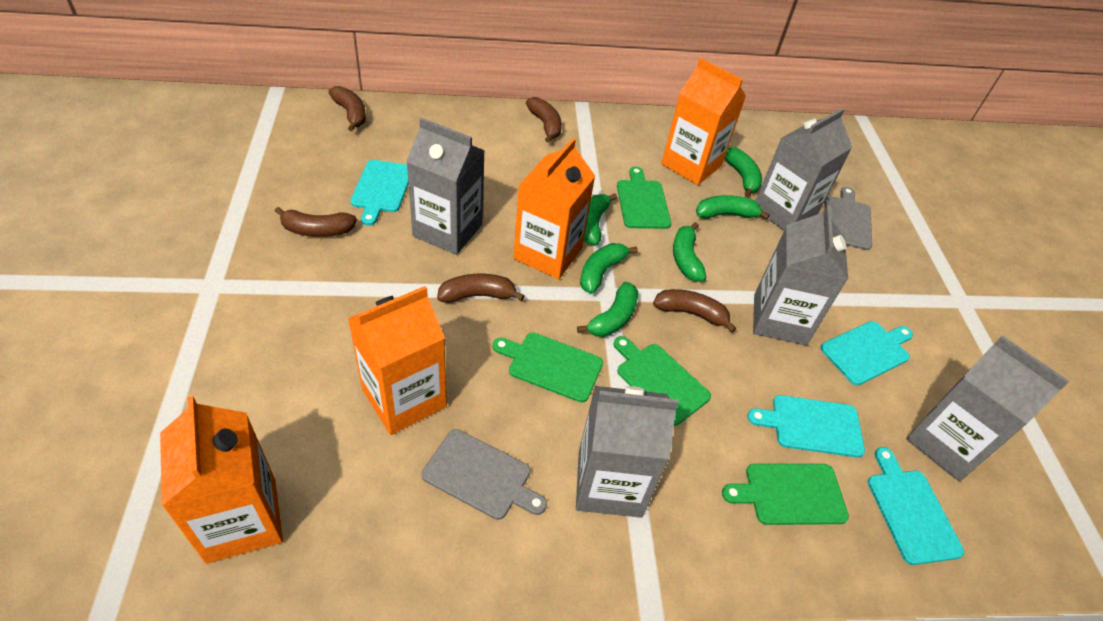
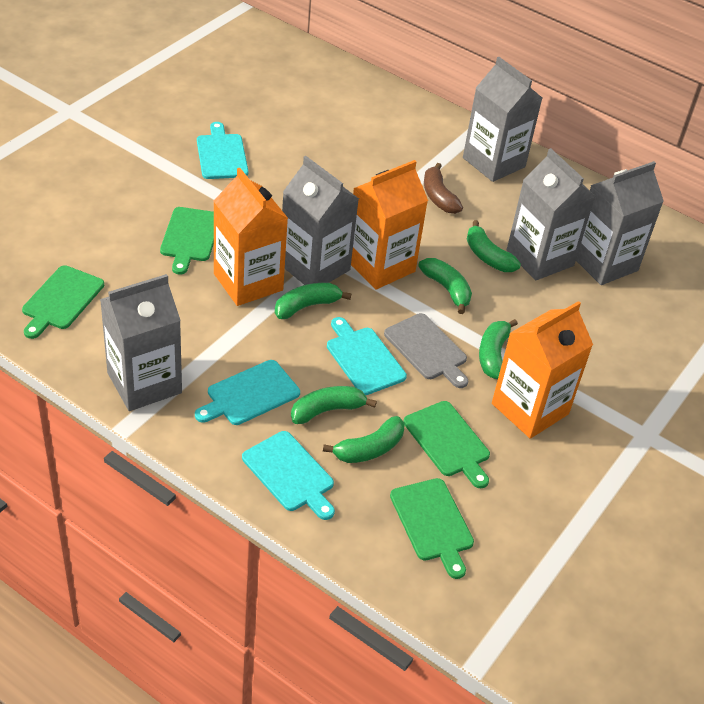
brown banana: 5 -> 1
grey cutting board: 2 -> 1
orange carton: 4 -> 3

